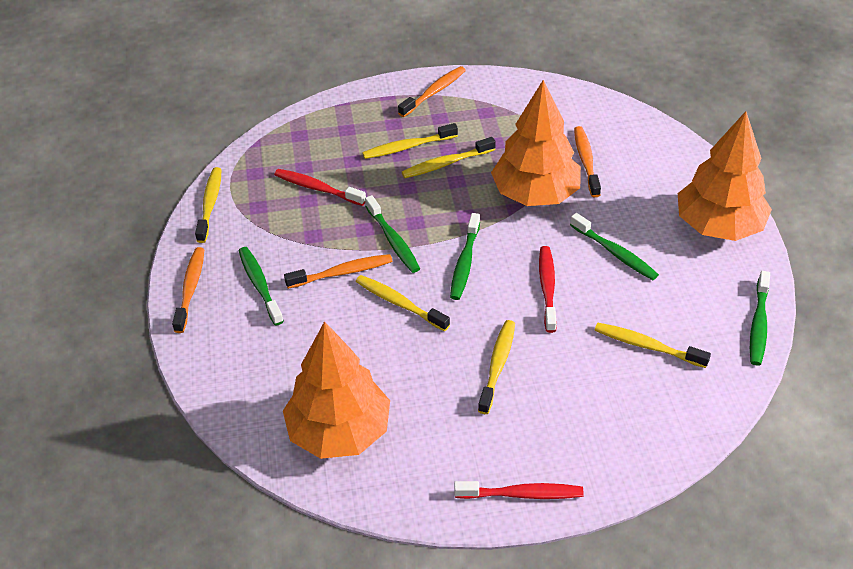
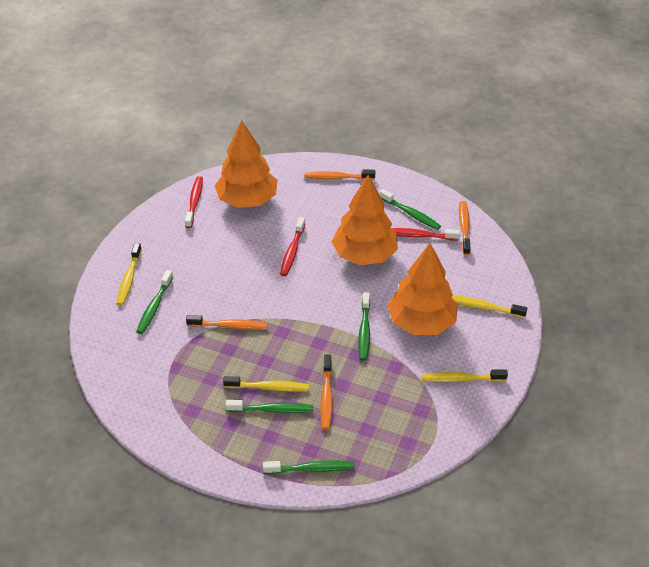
yellow toothbrush: 6 -> 4

